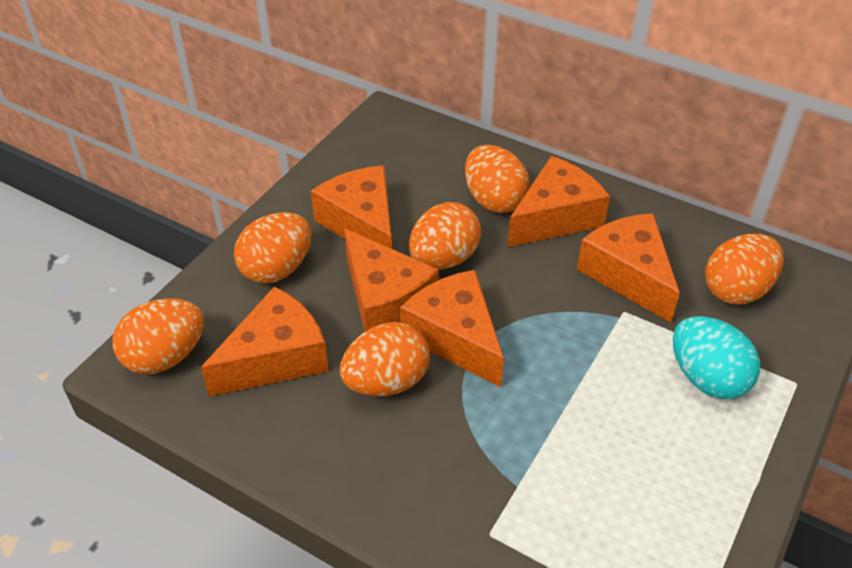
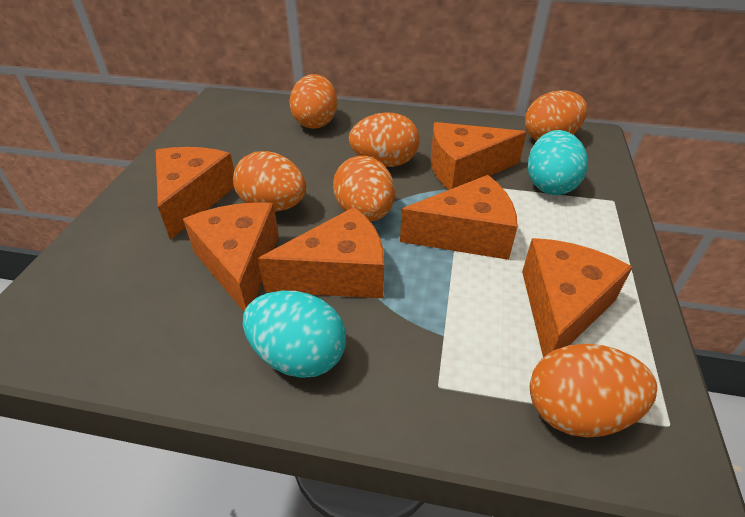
turquoise egg: 1 -> 2

